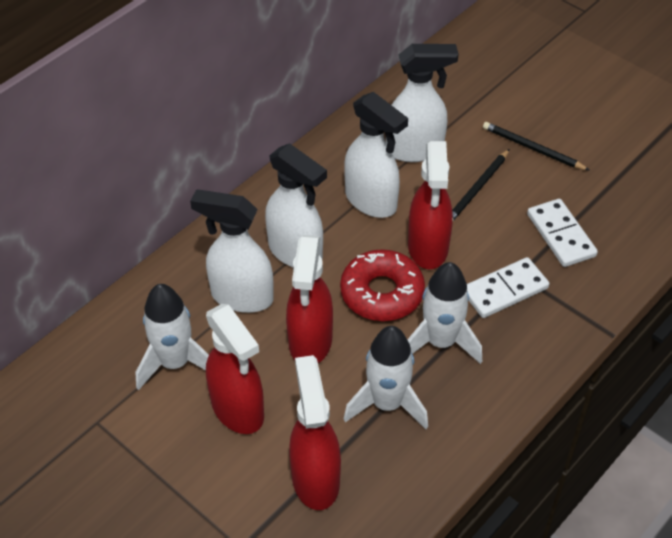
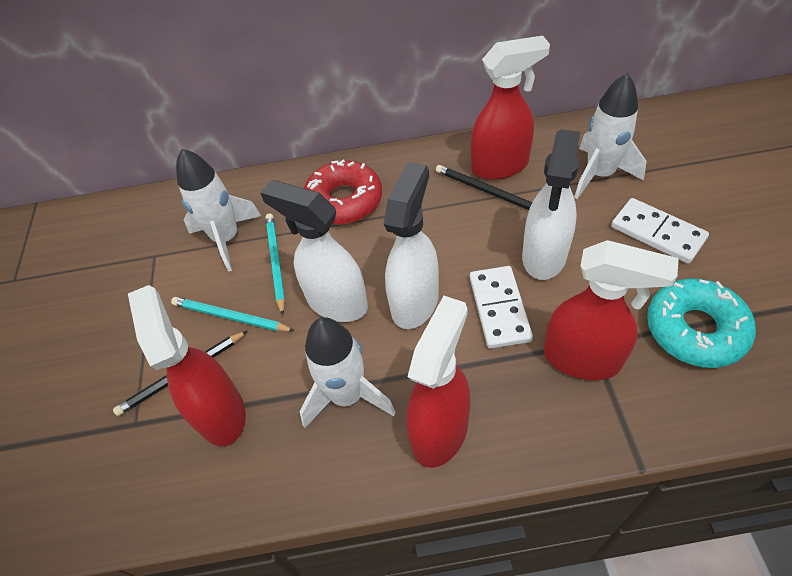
turquoise donut: 0 -> 1
turquoise pencil: 0 -> 2
white spray bottle: 4 -> 3

